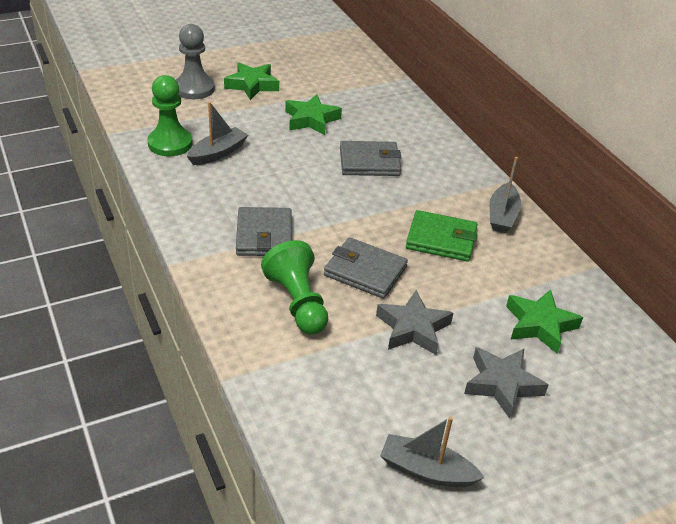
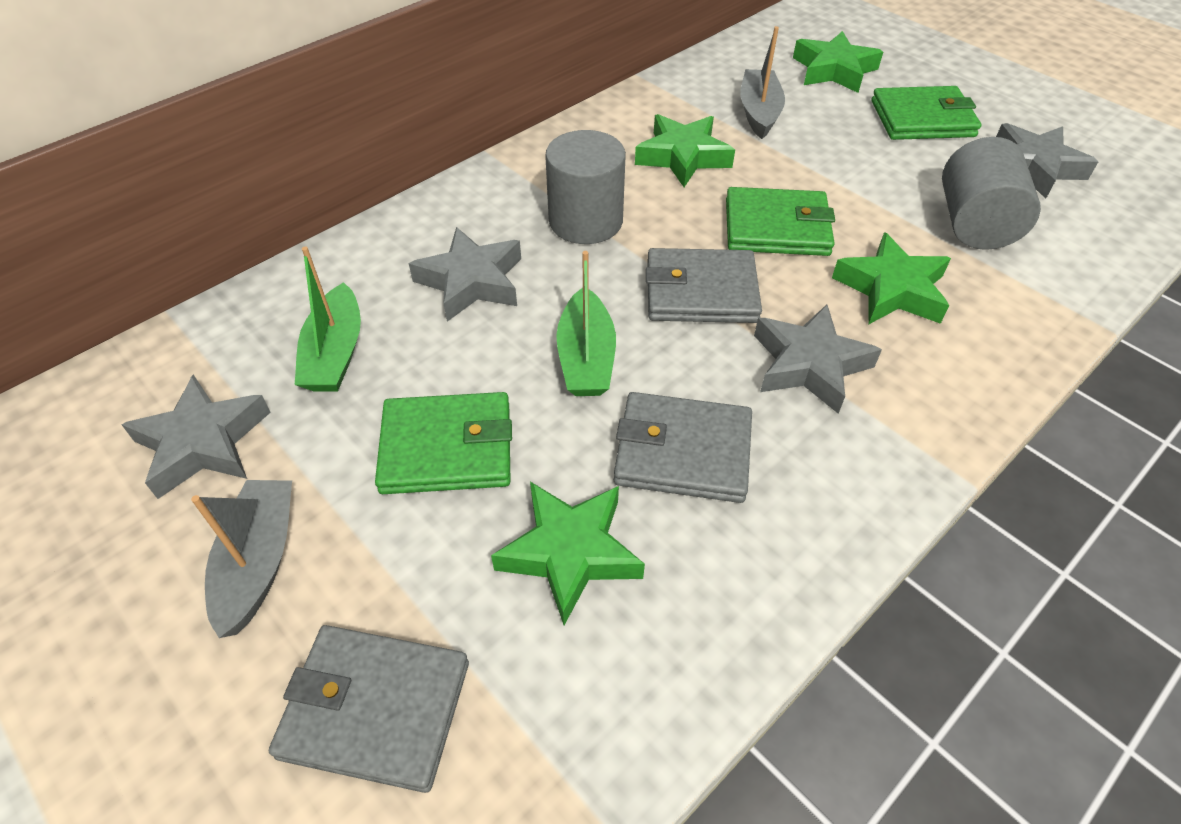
green boat: 0 -> 2
green pawn: 2 -> 0
green star: 3 -> 4
green wallet: 1 -> 3
grey boat: 3 -> 2
grey cylinder: 0 -> 2
grey pawn: 1 -> 0
grey star: 2 -> 4

